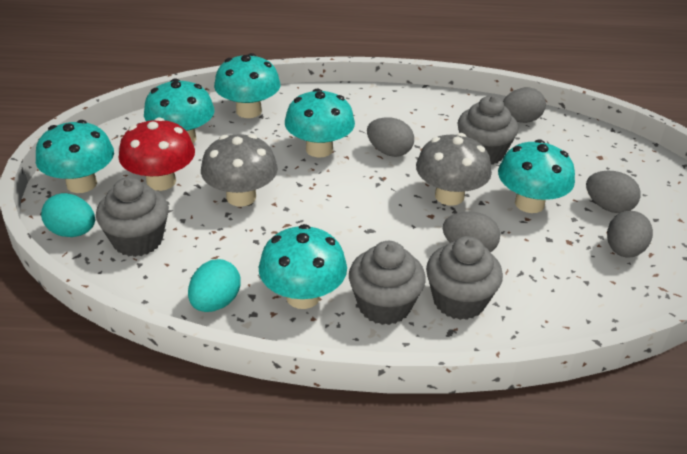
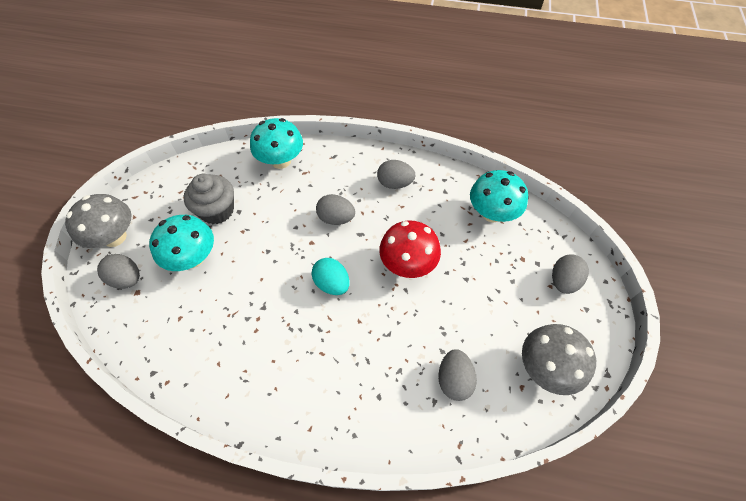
grey cupcake: 4 -> 1
turquoise egg: 2 -> 1
turquoise mushroom: 6 -> 3

